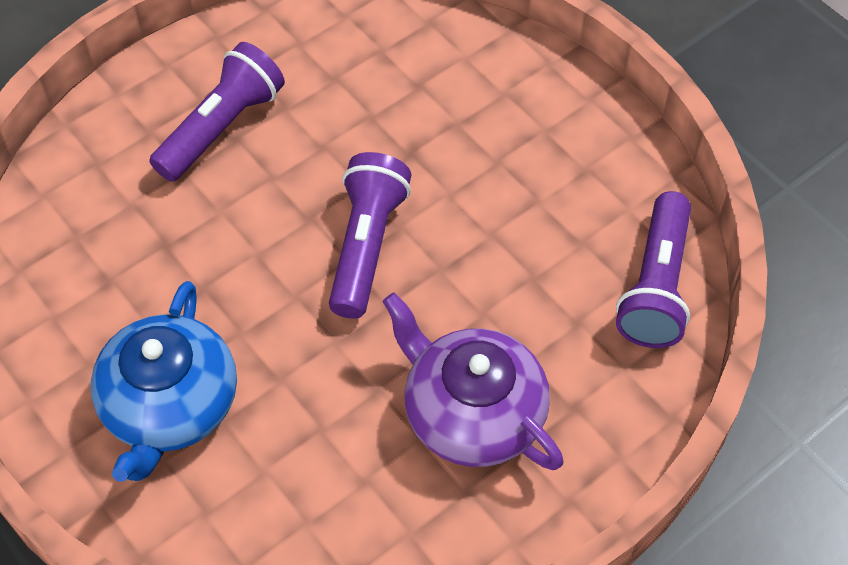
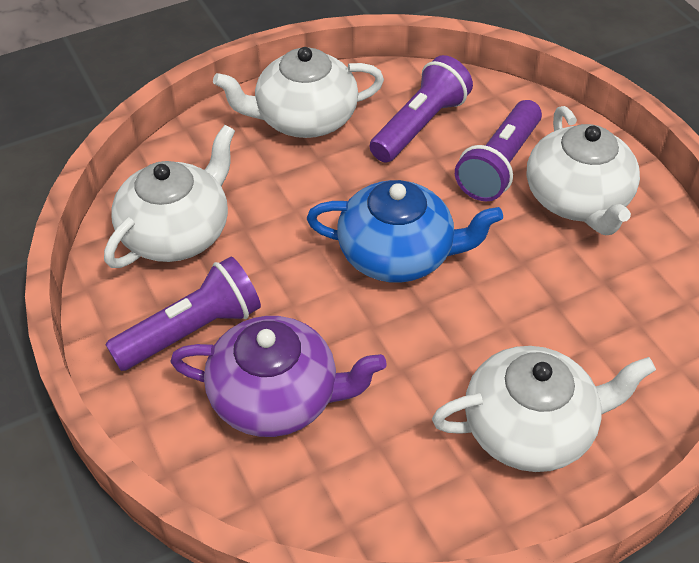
white teapot: 0 -> 4

